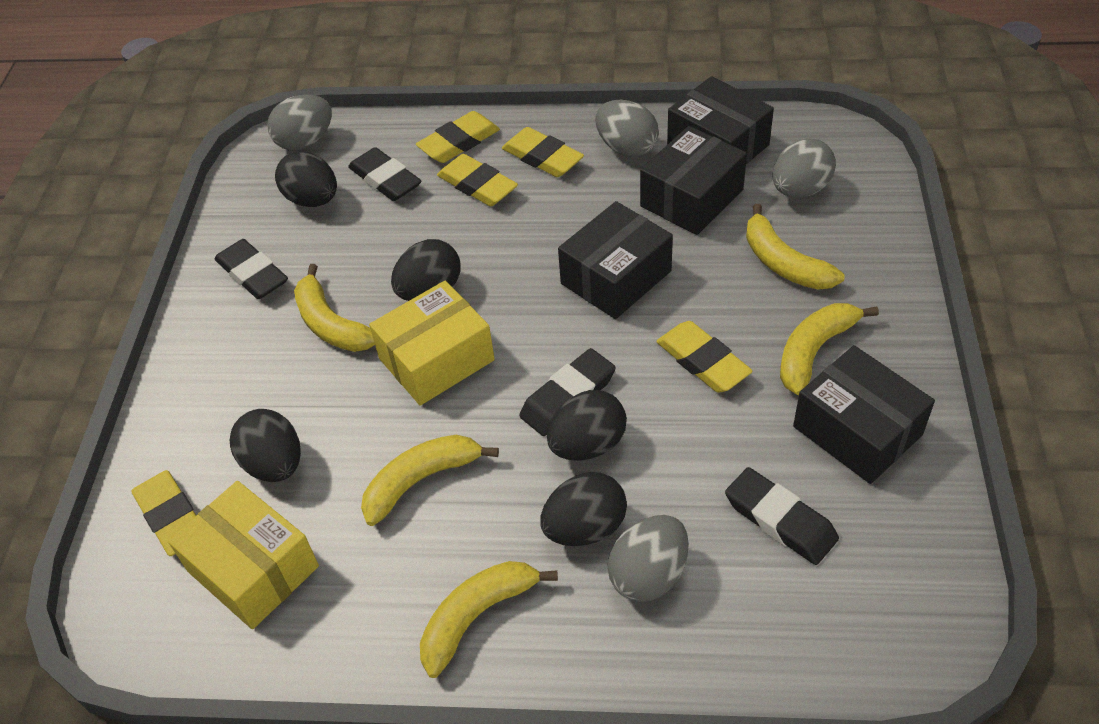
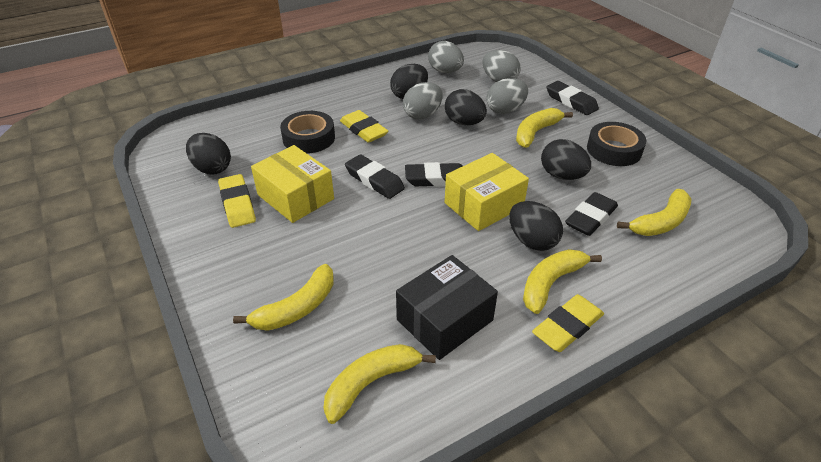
black box: 4 -> 1
black tape: 0 -> 2
yellow eraser: 5 -> 3

